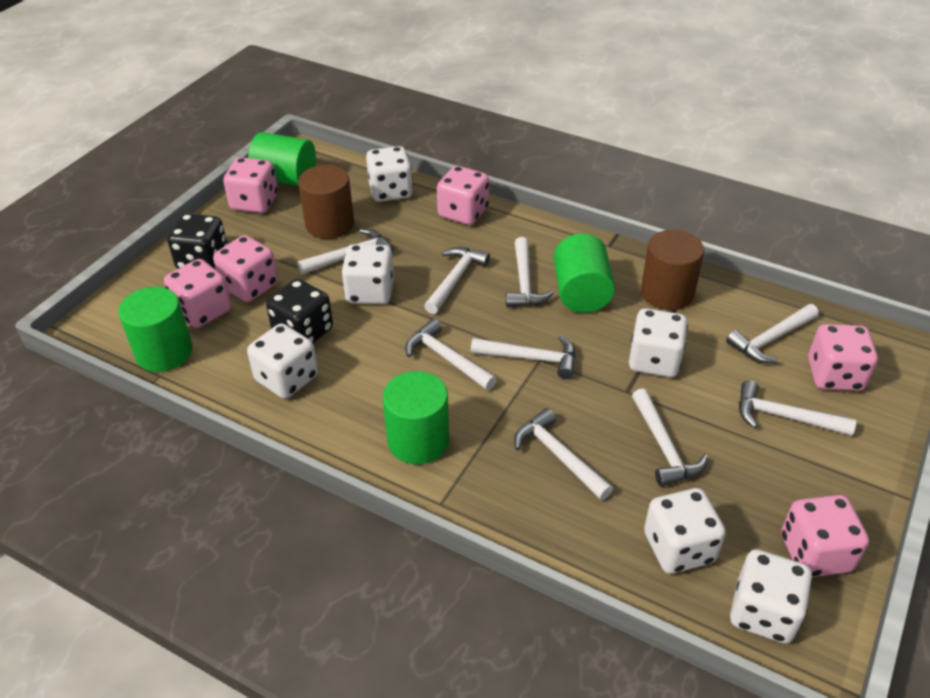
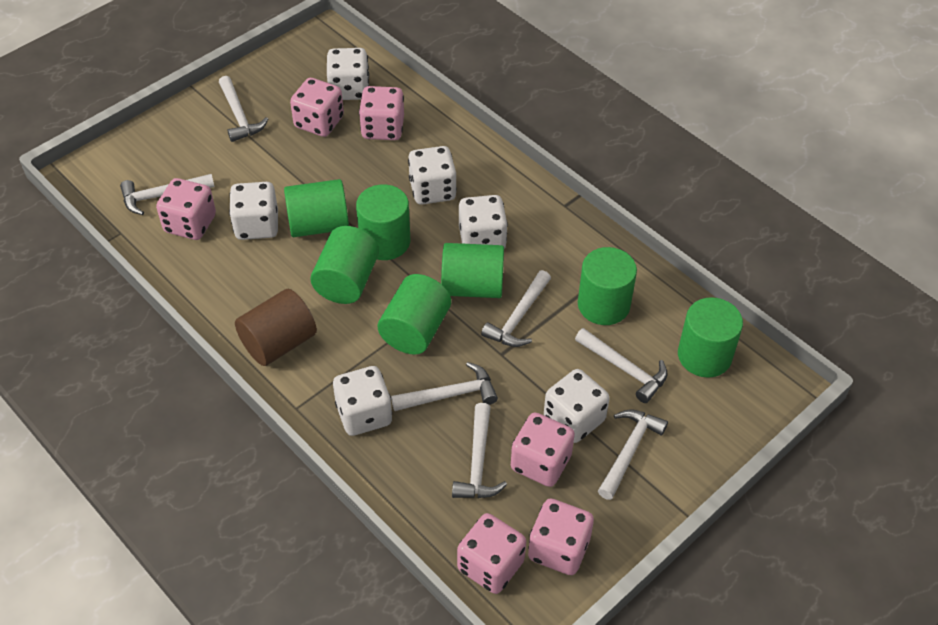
black dice: 2 -> 0
brown cylinder: 2 -> 1
green cylinder: 4 -> 7
white hammer: 9 -> 7

